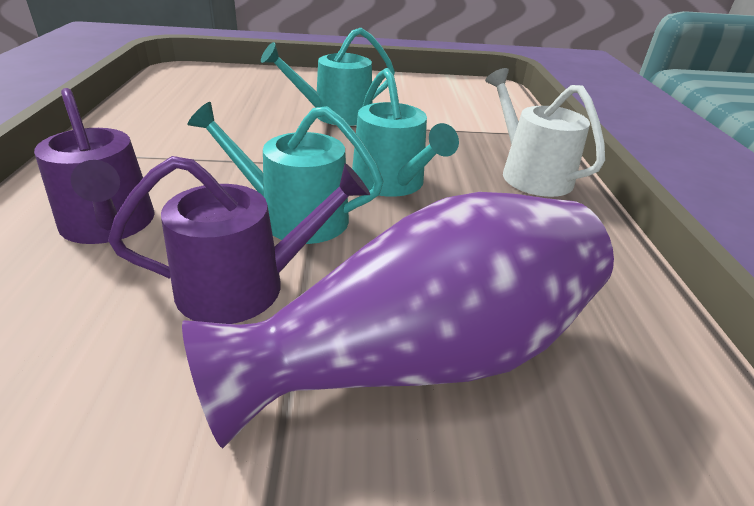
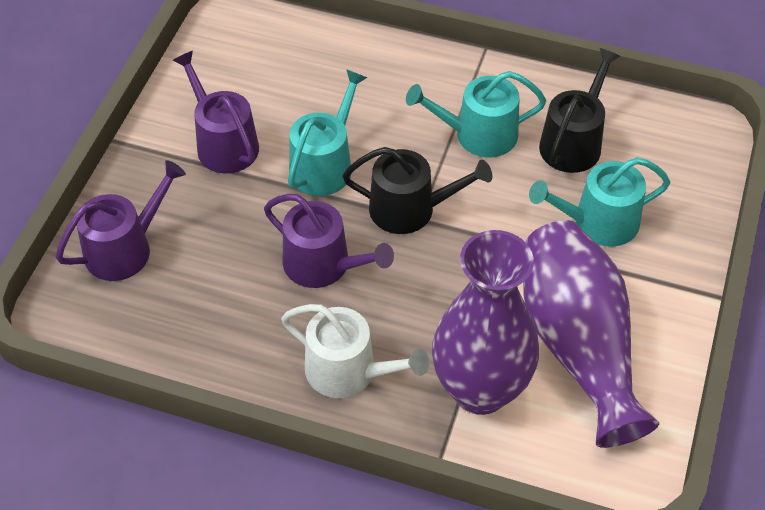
black watering can: 0 -> 2
purple vase: 1 -> 2
purple watering can: 2 -> 3

